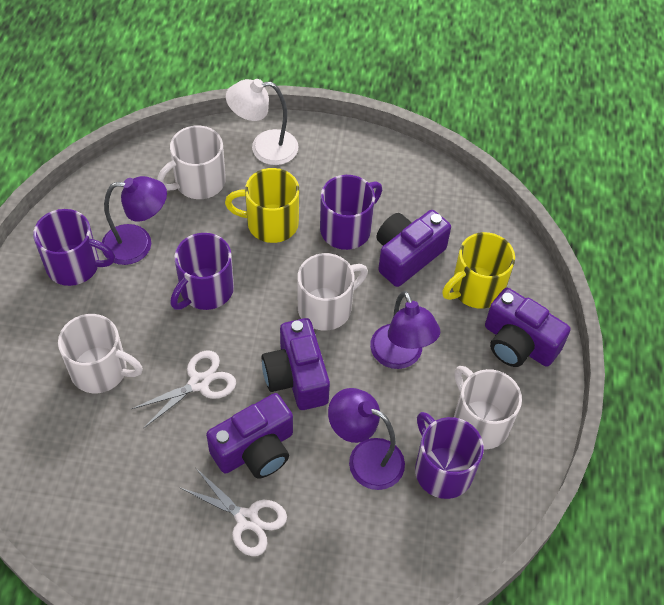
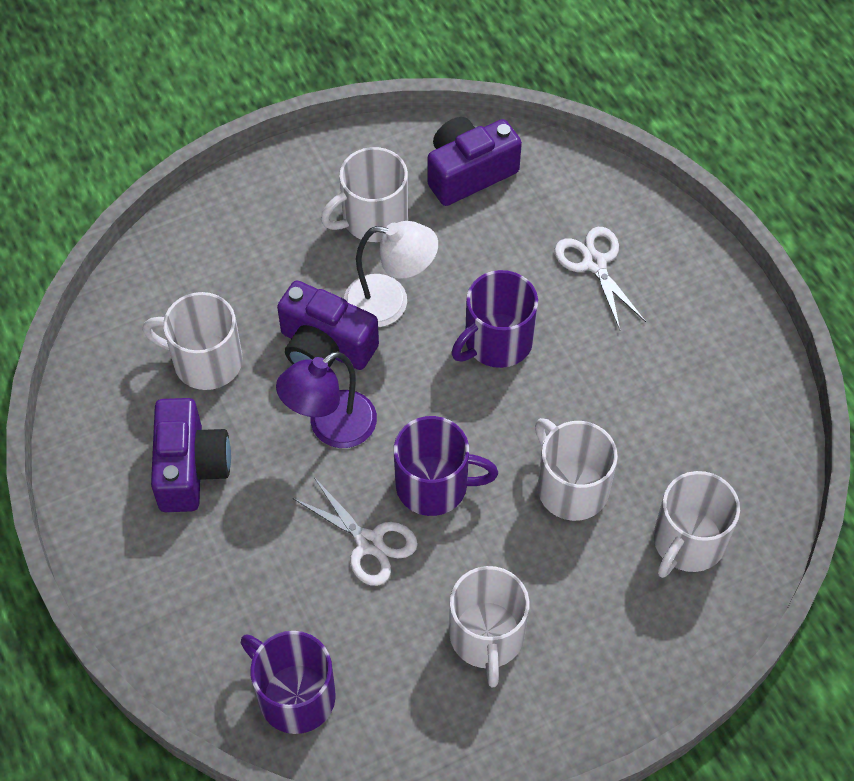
purple camera: 4 -> 3
purple lamp: 3 -> 1
purple mug: 4 -> 3
white mug: 4 -> 5
yellow mug: 2 -> 0

